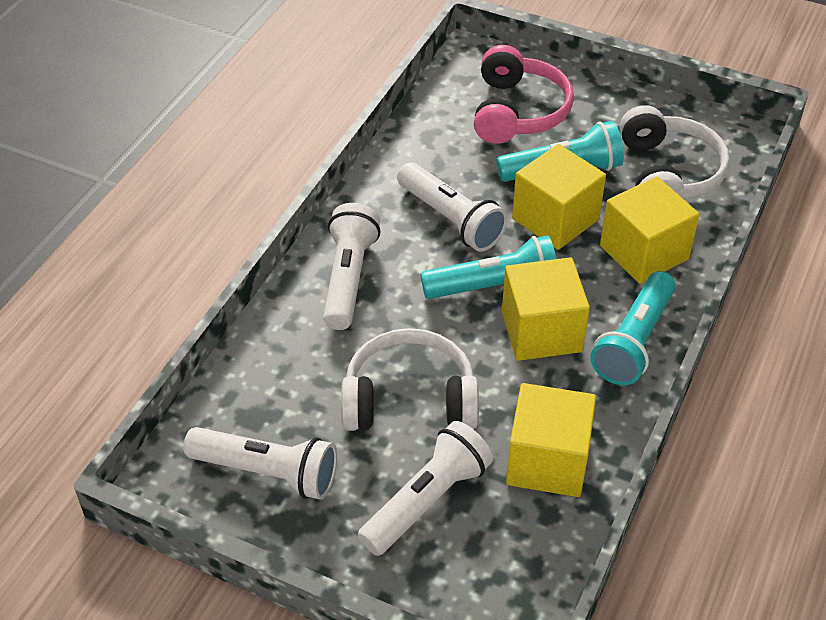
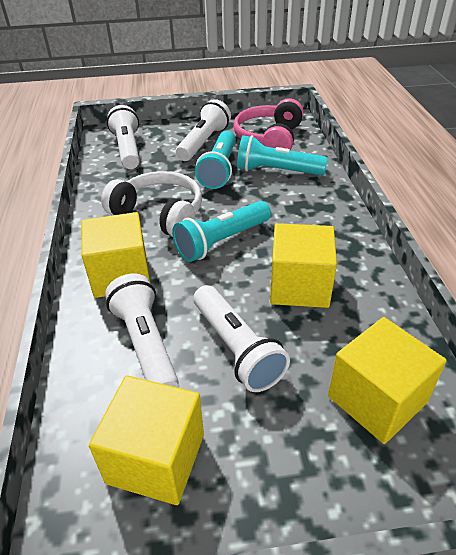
white headphones: 2 -> 1

